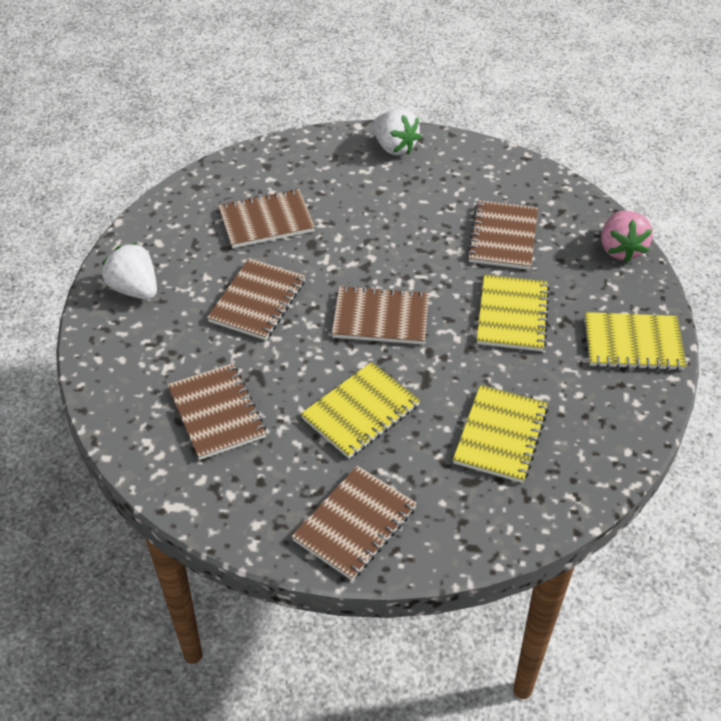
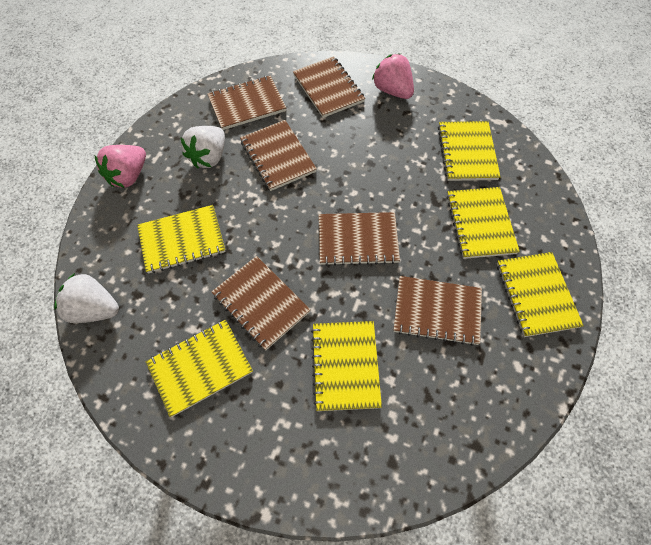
pink strawberry: 1 -> 2
yellow notebook: 4 -> 6

